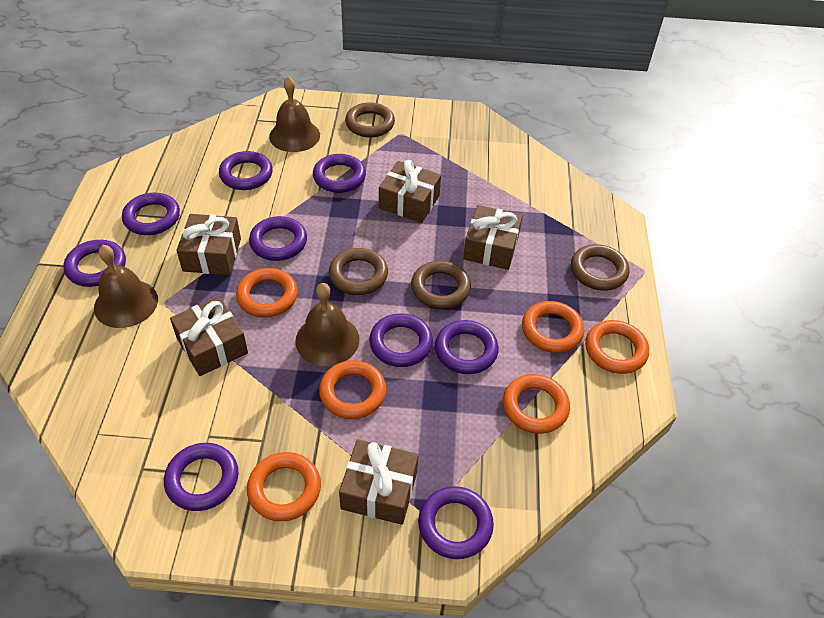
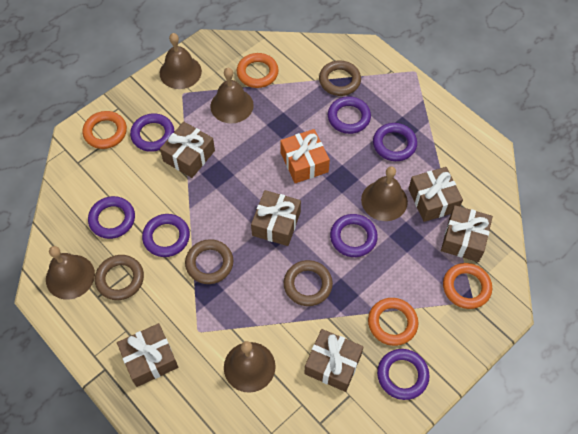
brown bell: 3 -> 5
brown gift: 5 -> 6
orange gift: 0 -> 1
orange ring: 6 -> 4
purple ring: 9 -> 7

